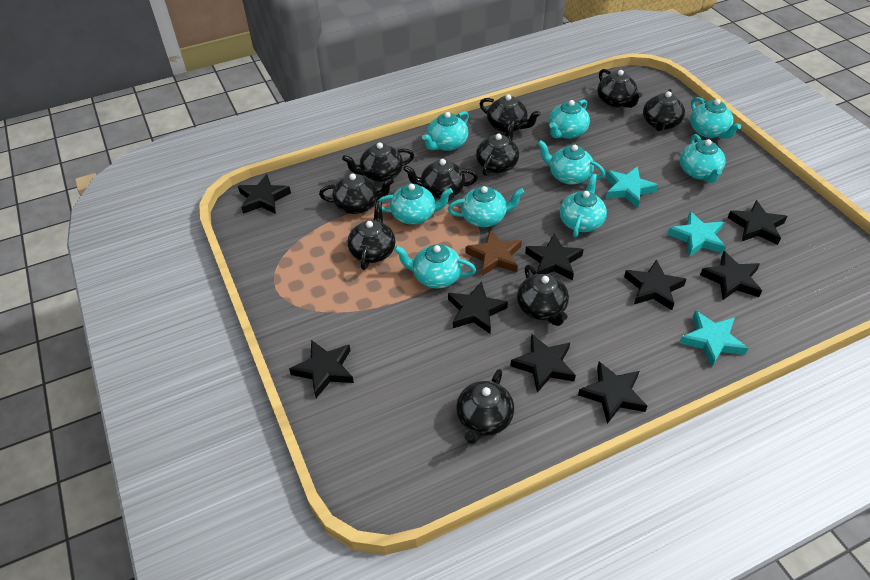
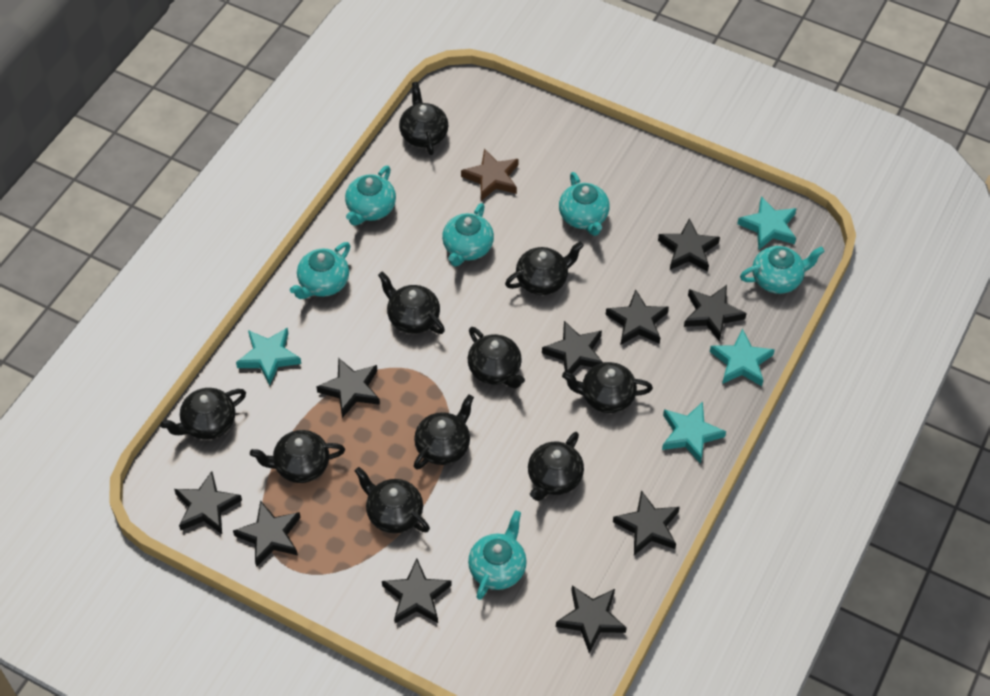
black star: 9 -> 10
turquoise star: 3 -> 4
turquoise teapot: 9 -> 6

